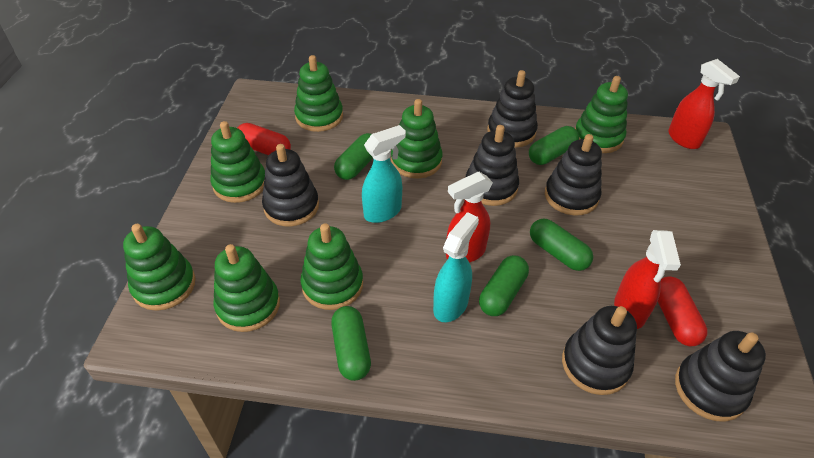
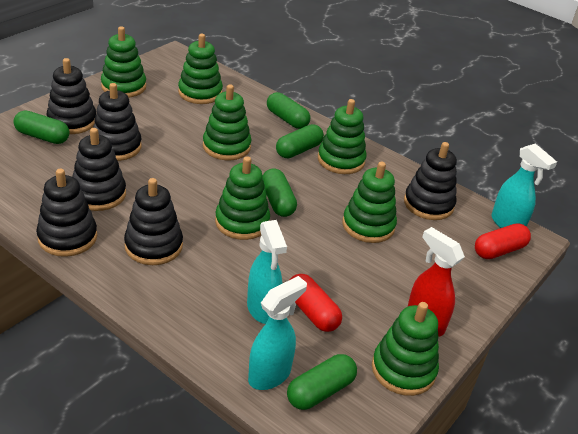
red spray bottle: 3 -> 1
turquoise spray bottle: 2 -> 3

